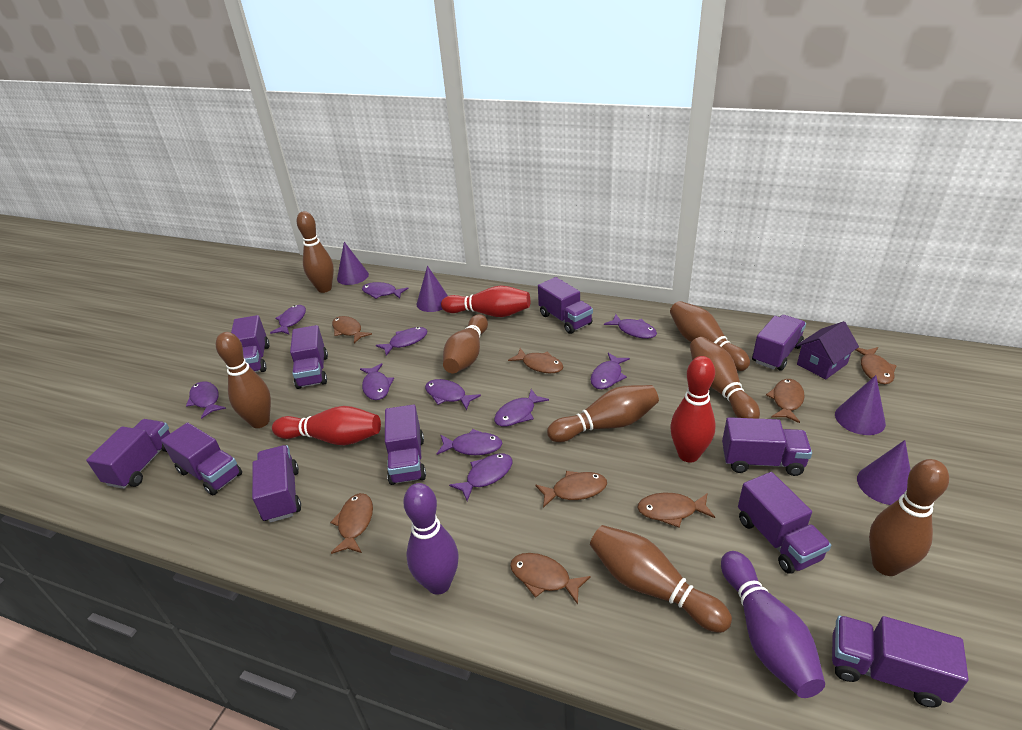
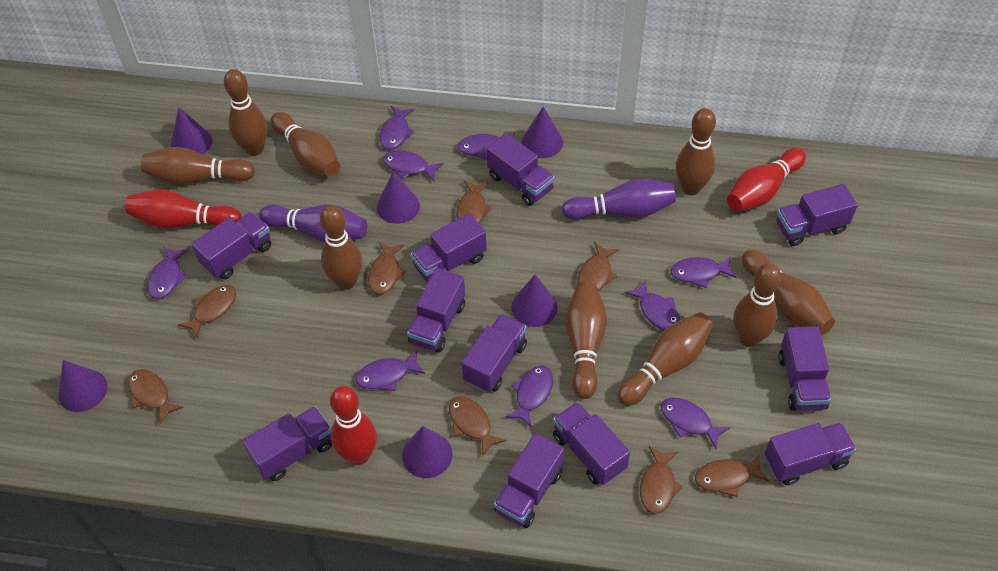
brown bowling pin: 8 -> 9
purple cone: 4 -> 6
purple fish: 11 -> 9
purple house: 1 -> 0

